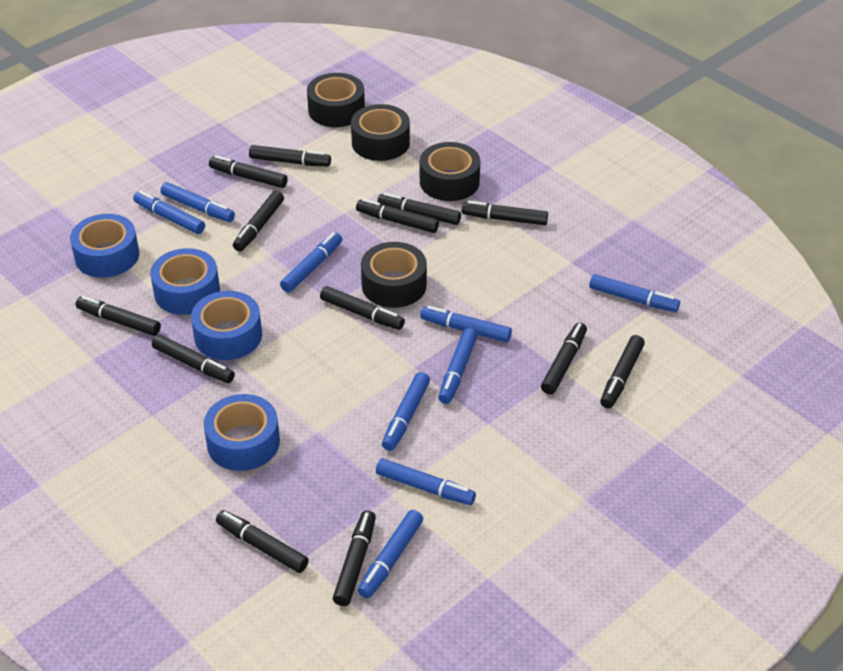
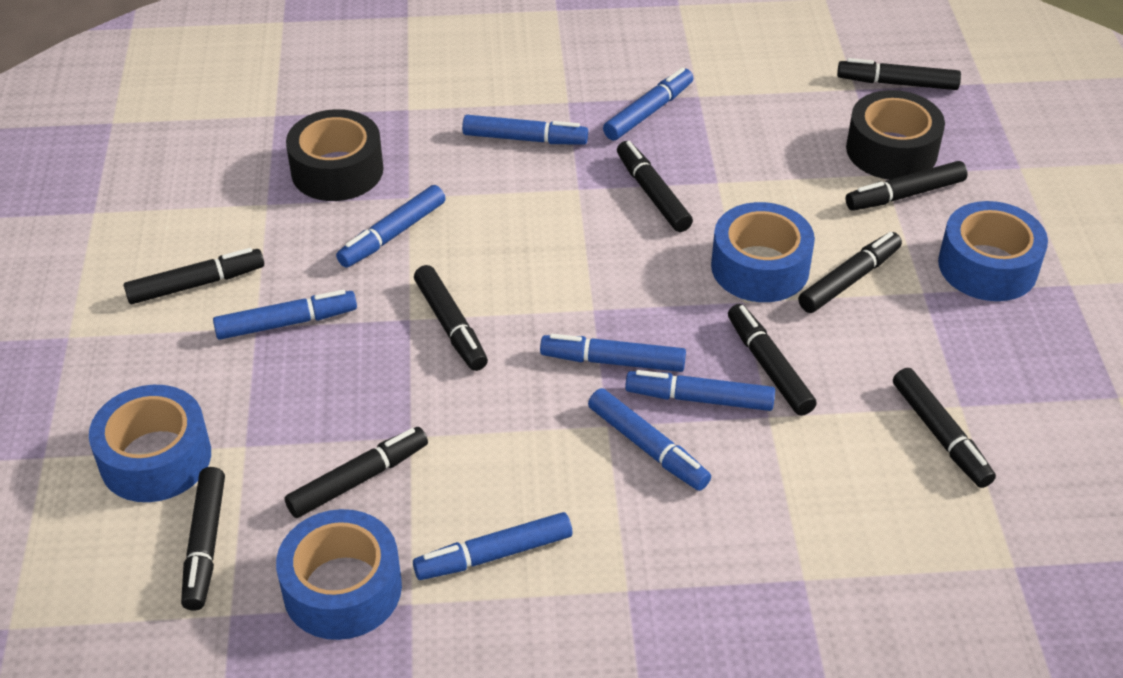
black marker: 13 -> 10
black tape: 4 -> 2
blue marker: 9 -> 8

